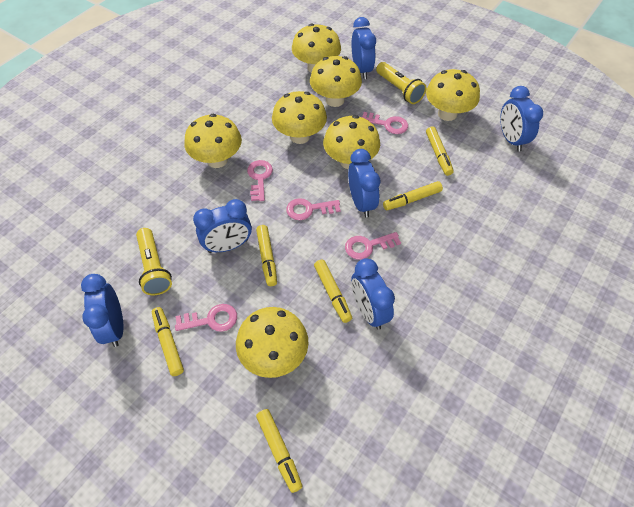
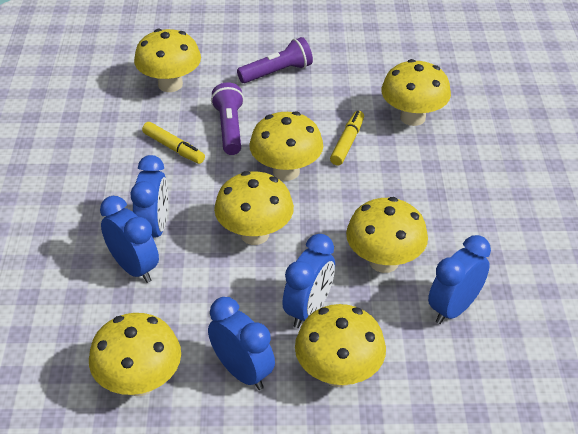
blue clock: 6 -> 5
pink key: 5 -> 0
purple flashlight: 0 -> 2
yellow flashlight: 2 -> 0
yellow marker: 6 -> 2

